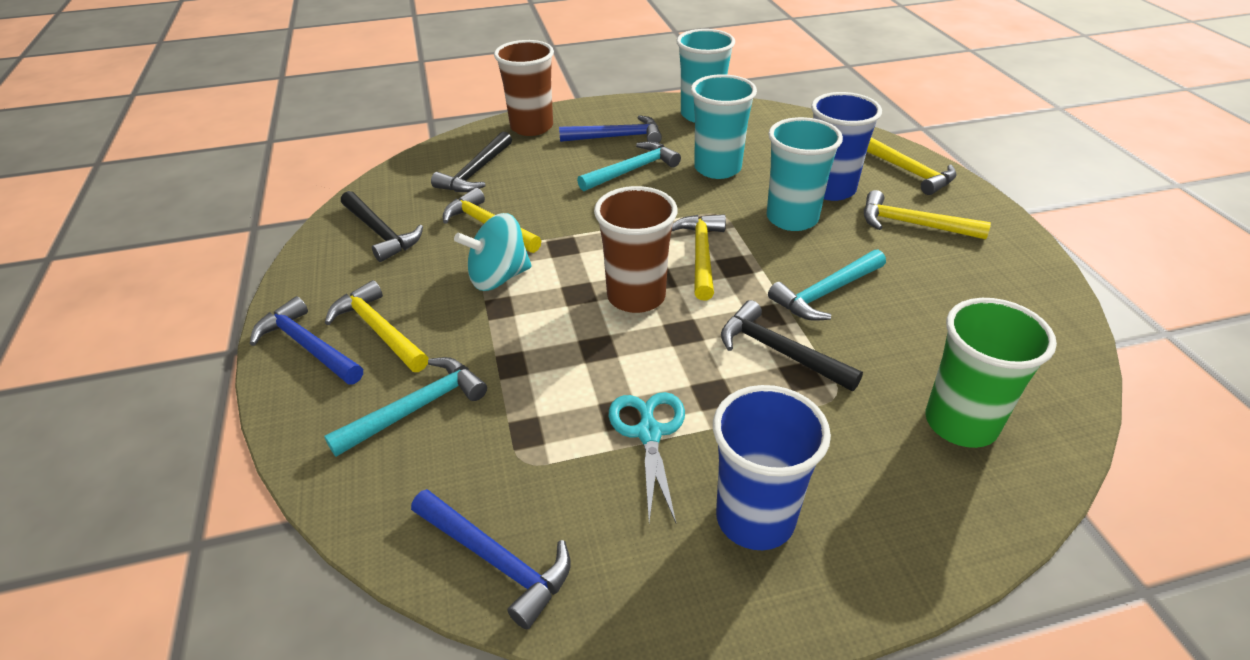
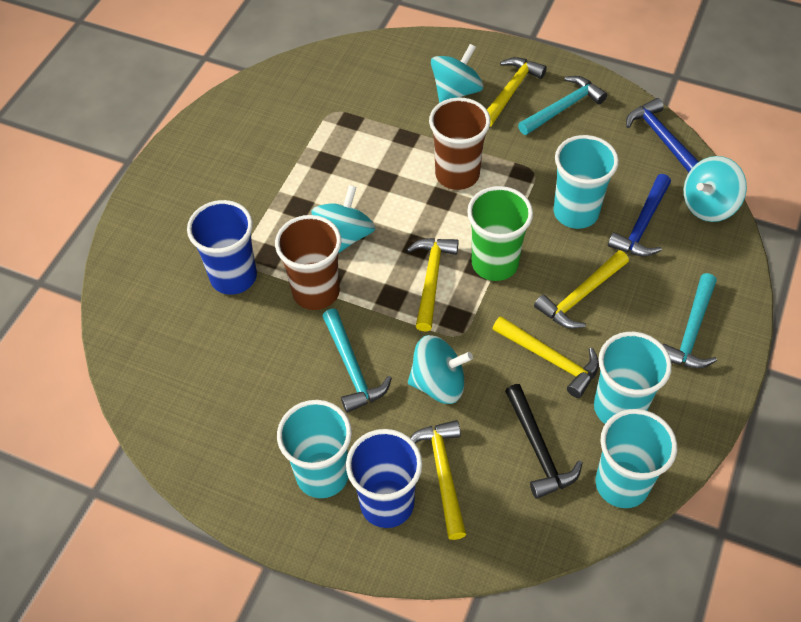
black hammer: 3 -> 1
blue hammer: 3 -> 2
turquoise cup: 3 -> 4
turquoise scissors: 1 -> 0
turquoise spinning top: 1 -> 4

